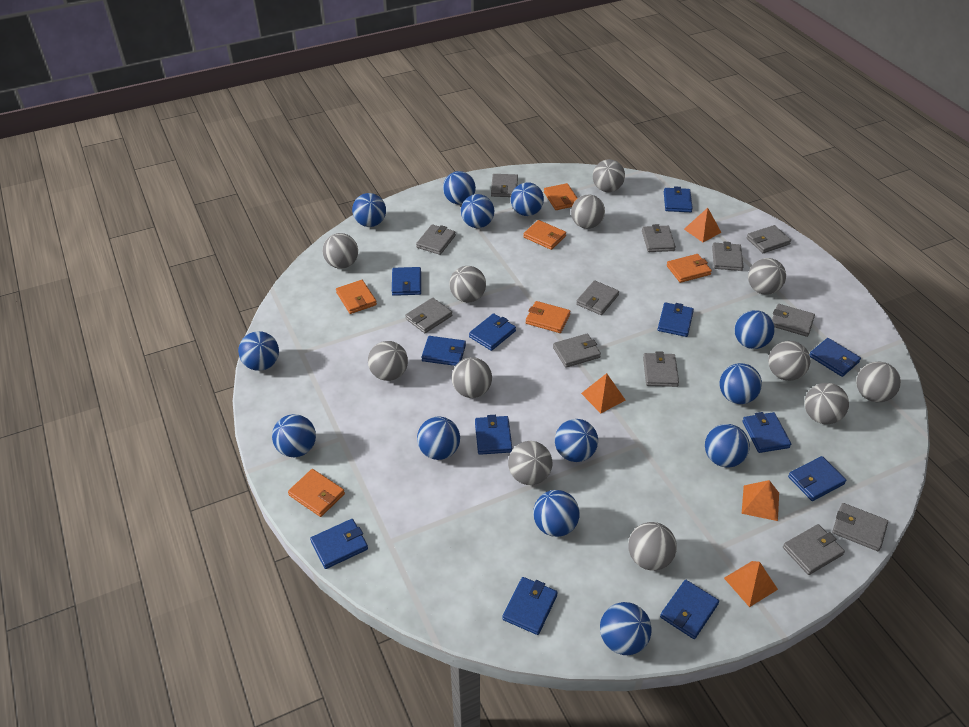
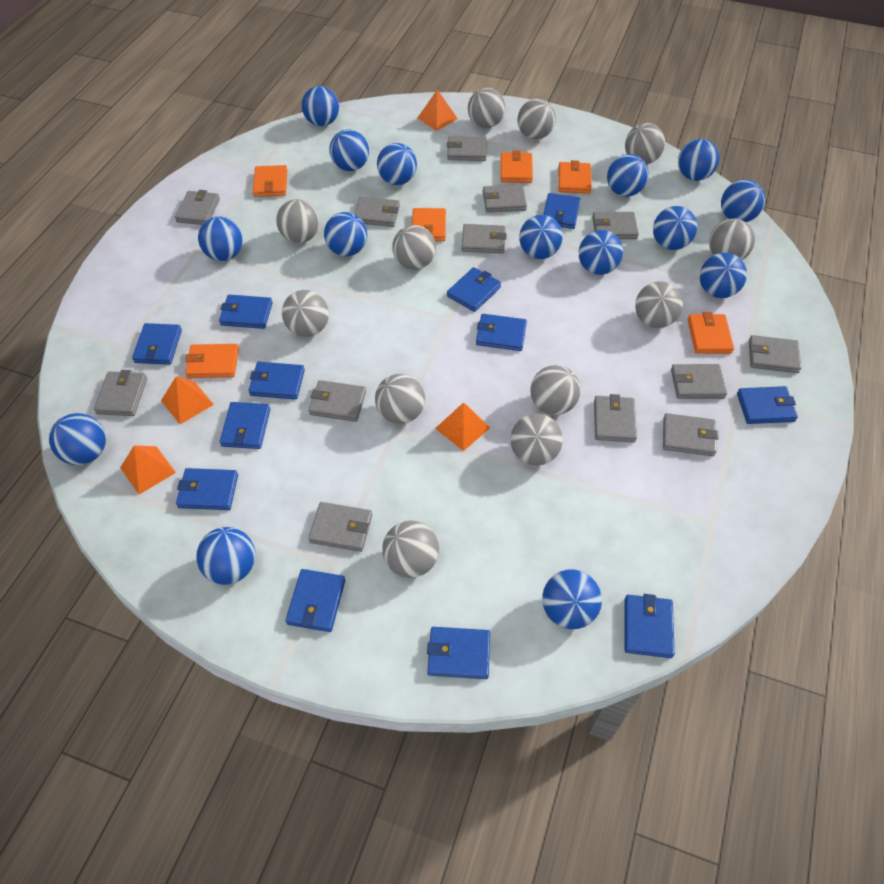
blue ball: 13 -> 15
grey wallet: 12 -> 13

